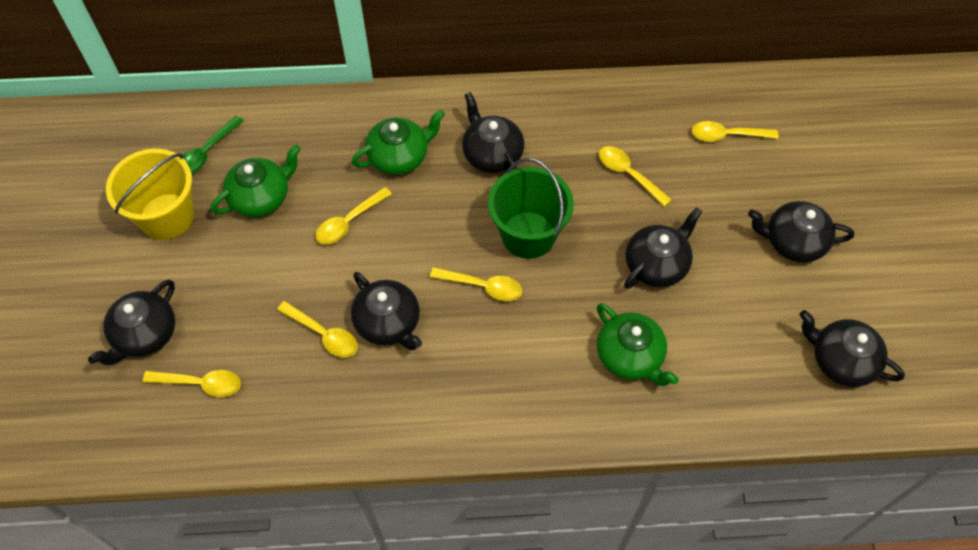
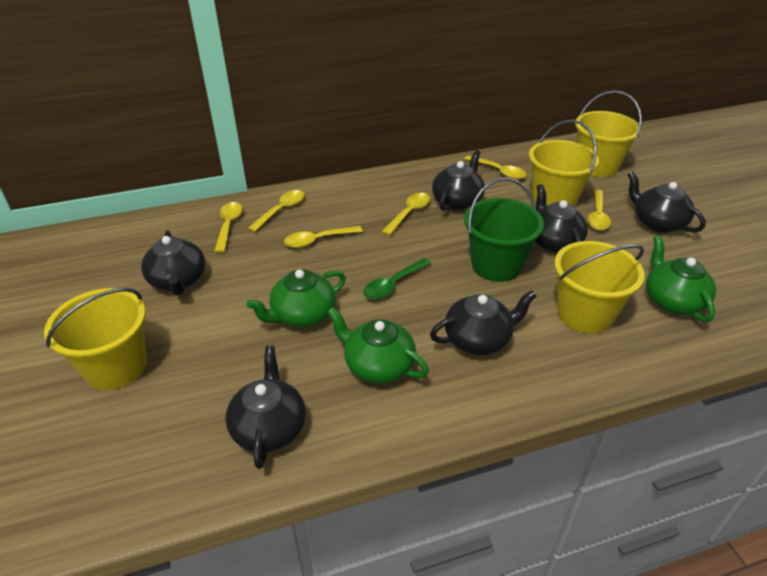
yellow bucket: 1 -> 4

